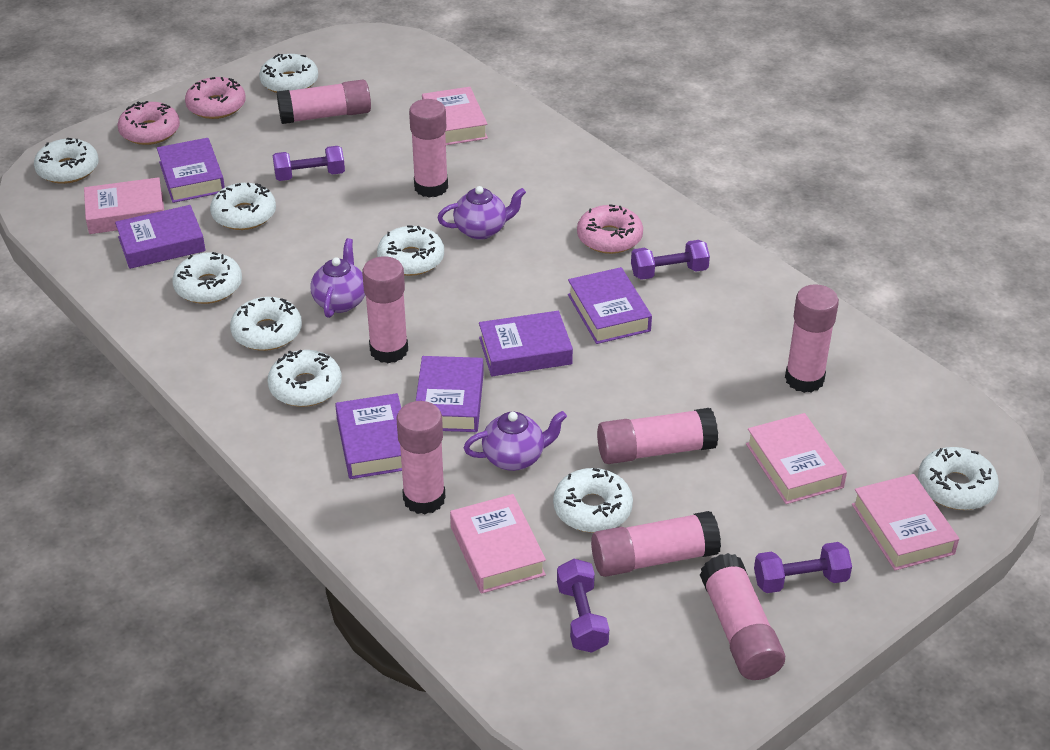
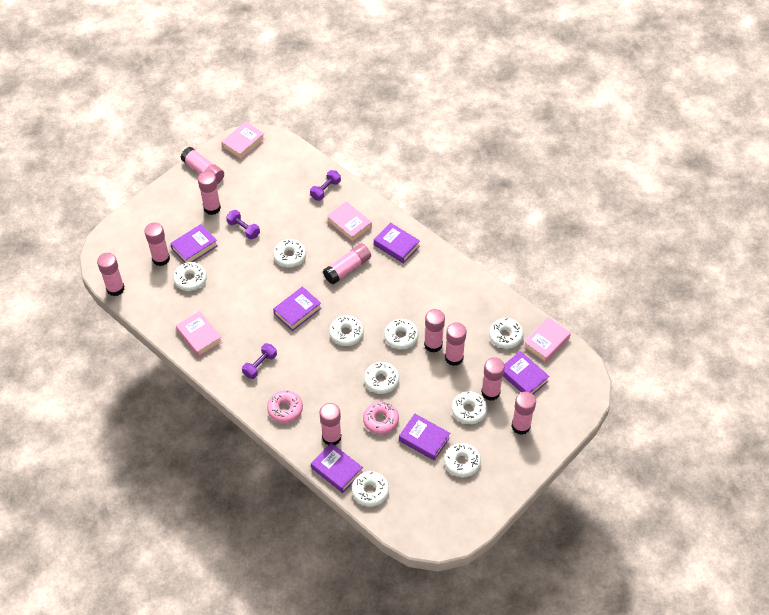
pink book: 5 -> 4
pink donut: 3 -> 2
pink glue stick: 8 -> 10
purple dumbbell: 4 -> 3
purple teapot: 3 -> 0

